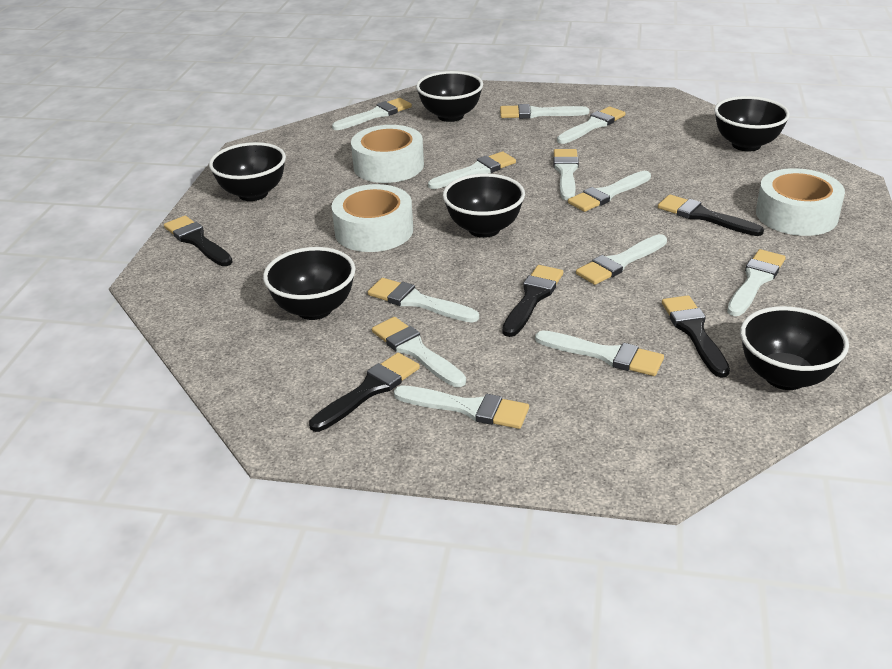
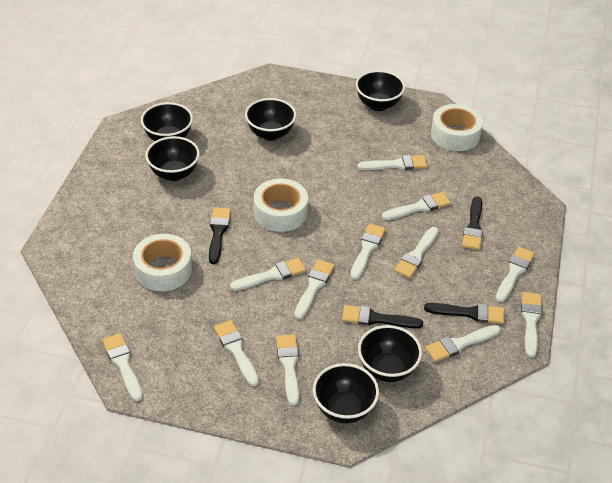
black brush: 5 -> 4

